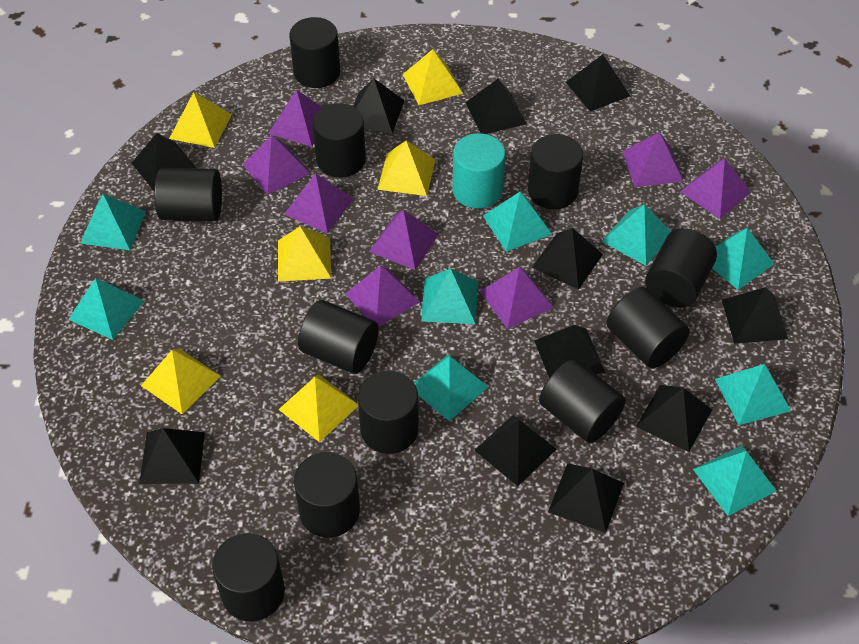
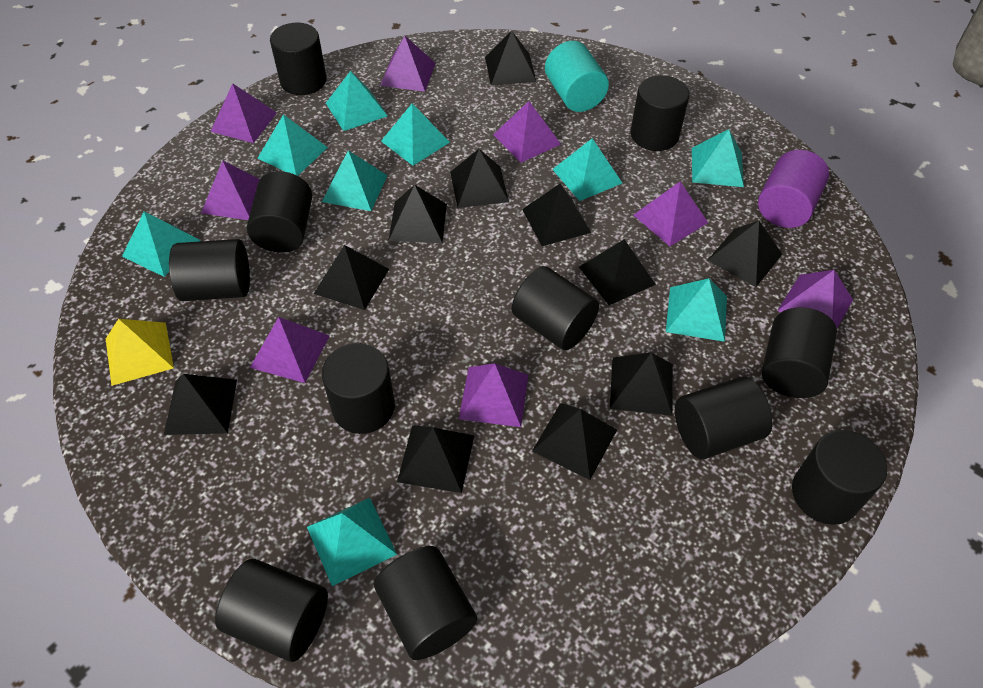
purple cylinder: 0 -> 1
yellow pyramid: 6 -> 1

